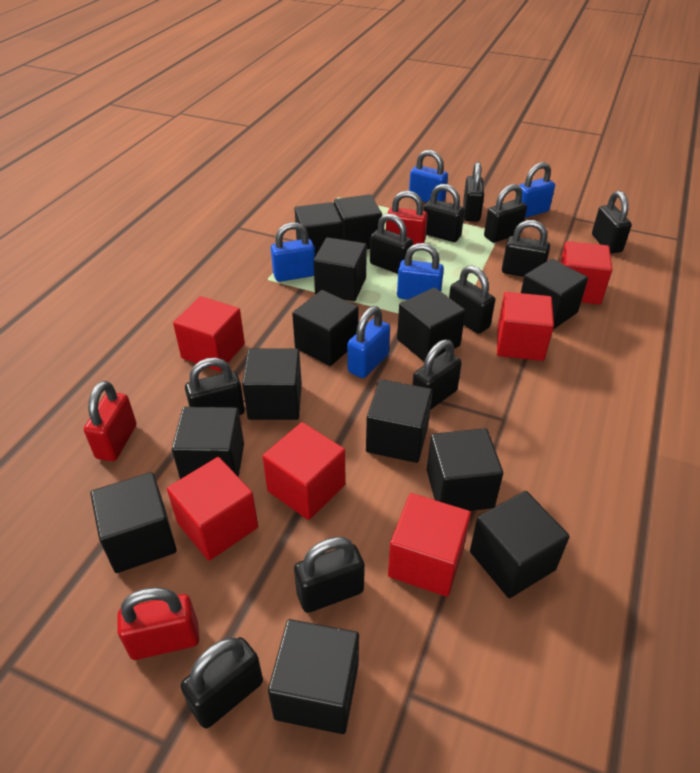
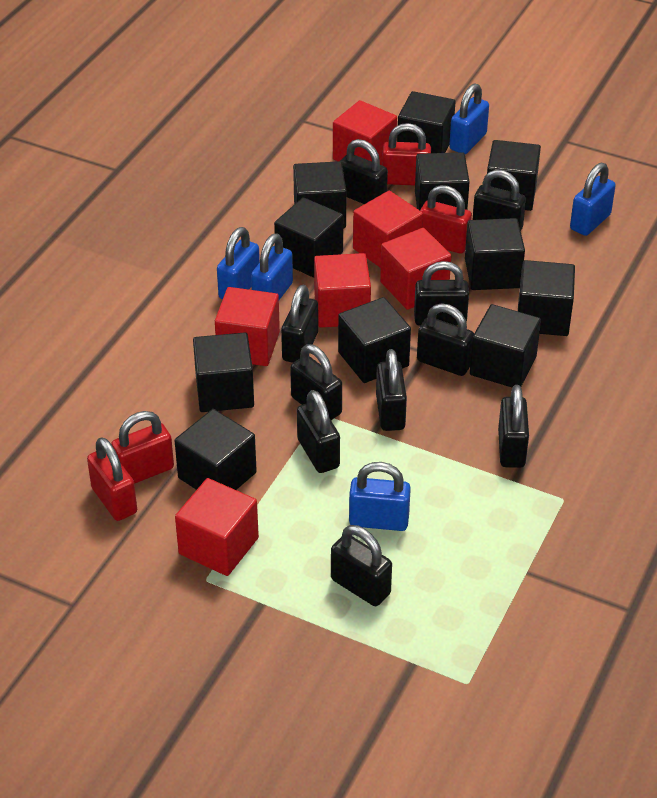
black cube: 13 -> 11
black padlock: 11 -> 10
red padlock: 3 -> 4

